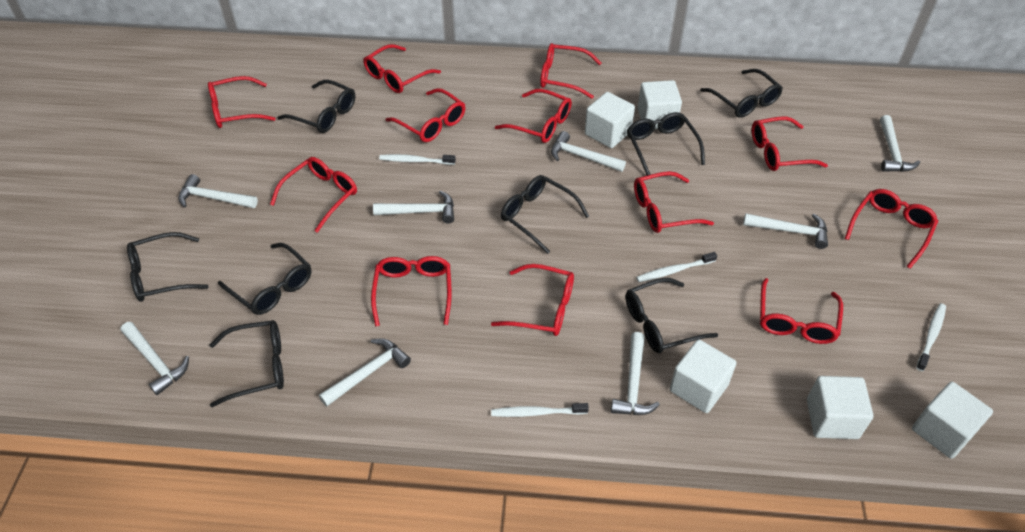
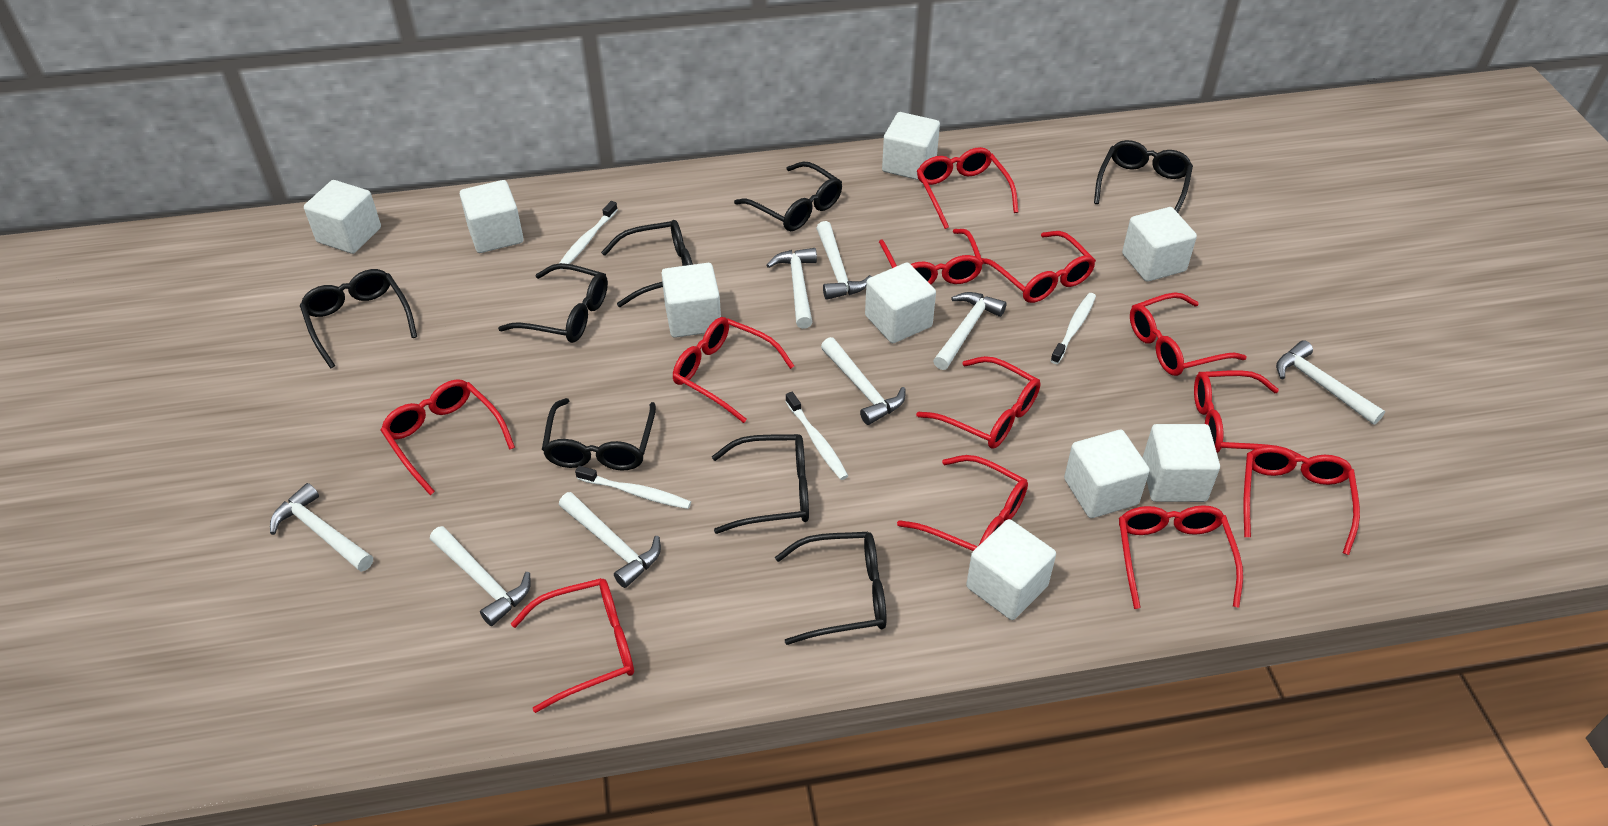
white cube: 5 -> 9

